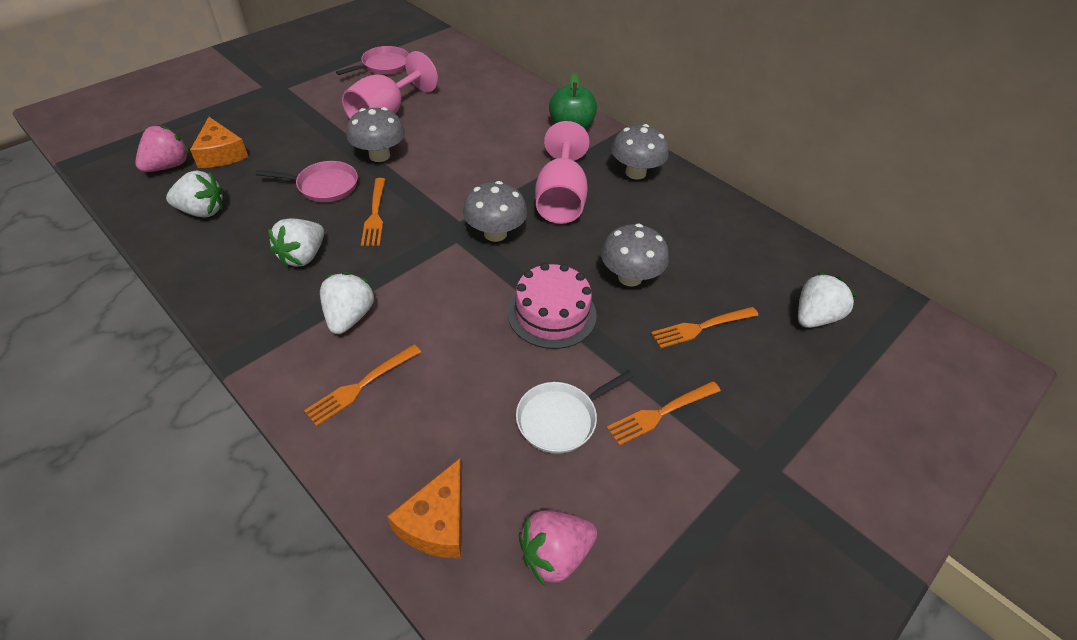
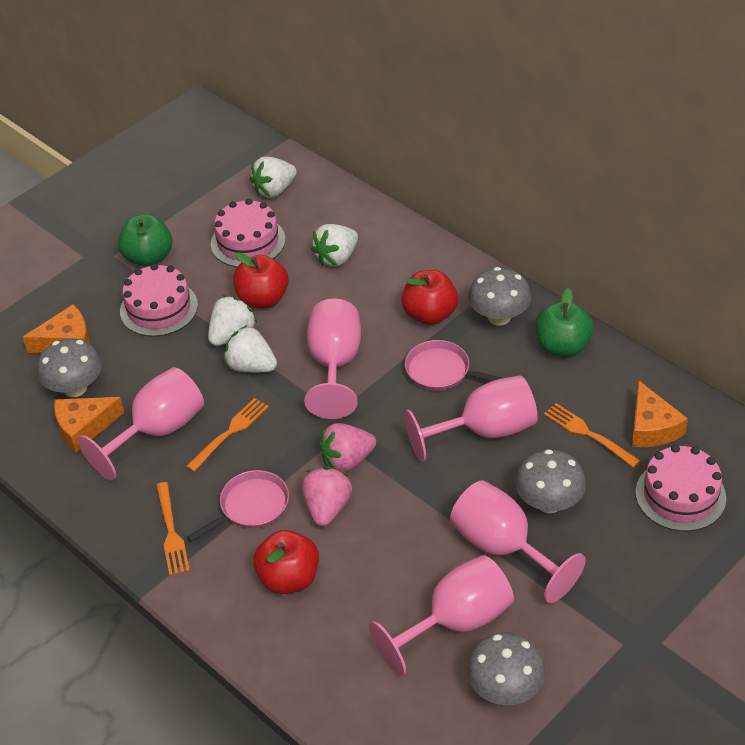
green apple: 1 -> 2
orange cheese: 2 -> 3
orange fork: 4 -> 3
pink cake: 1 -> 3
pink goblet: 2 -> 5
red apple: 0 -> 3
white pan: 1 -> 0

